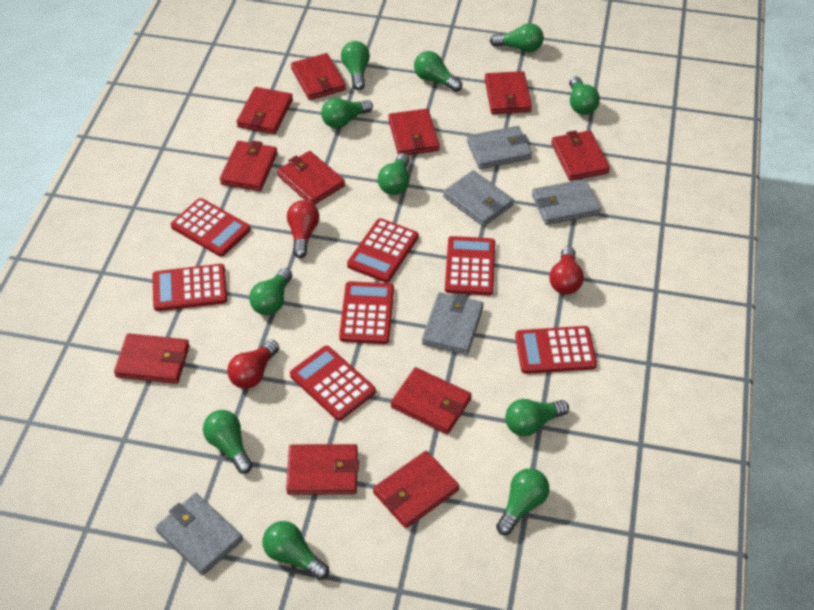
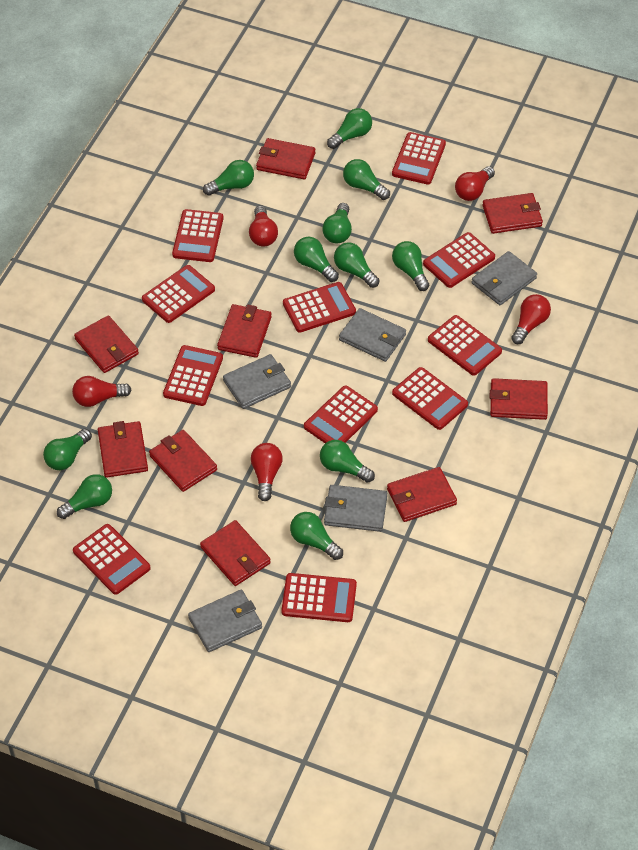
red calculator: 7 -> 11
red light bulb: 3 -> 5
red wallet: 11 -> 9

